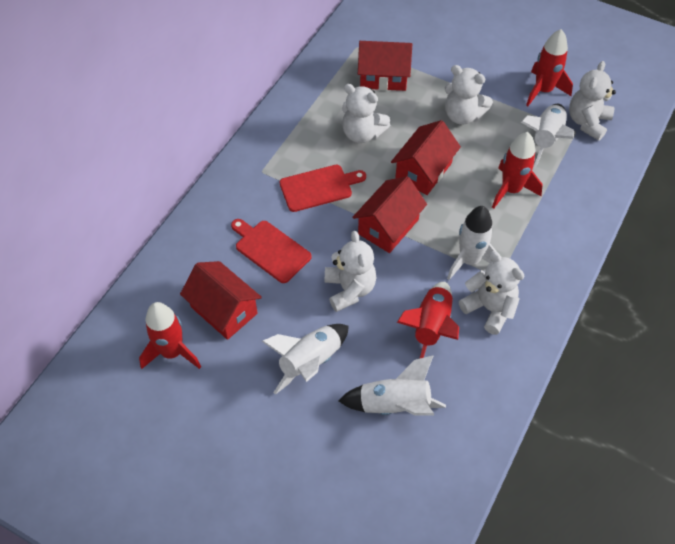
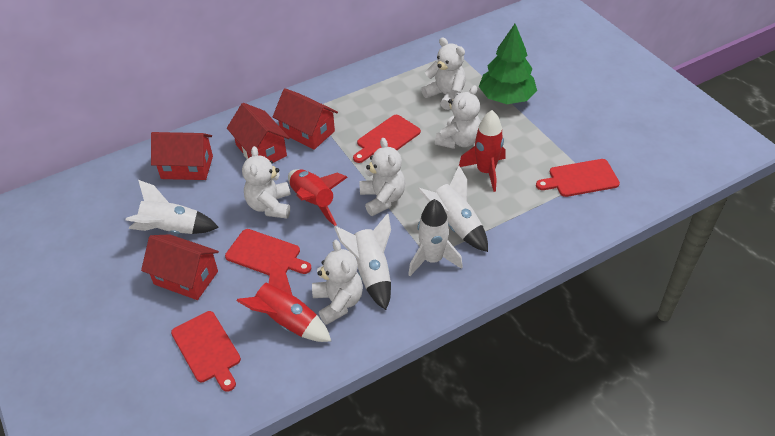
green tree: 0 -> 1
red cutting board: 2 -> 4
red rocket: 4 -> 3

